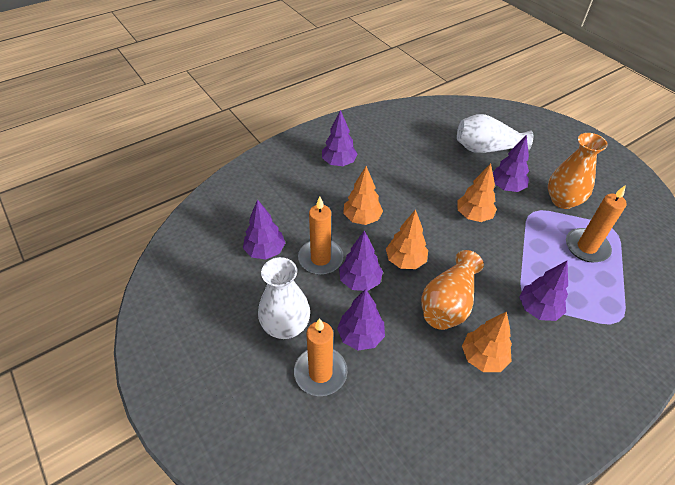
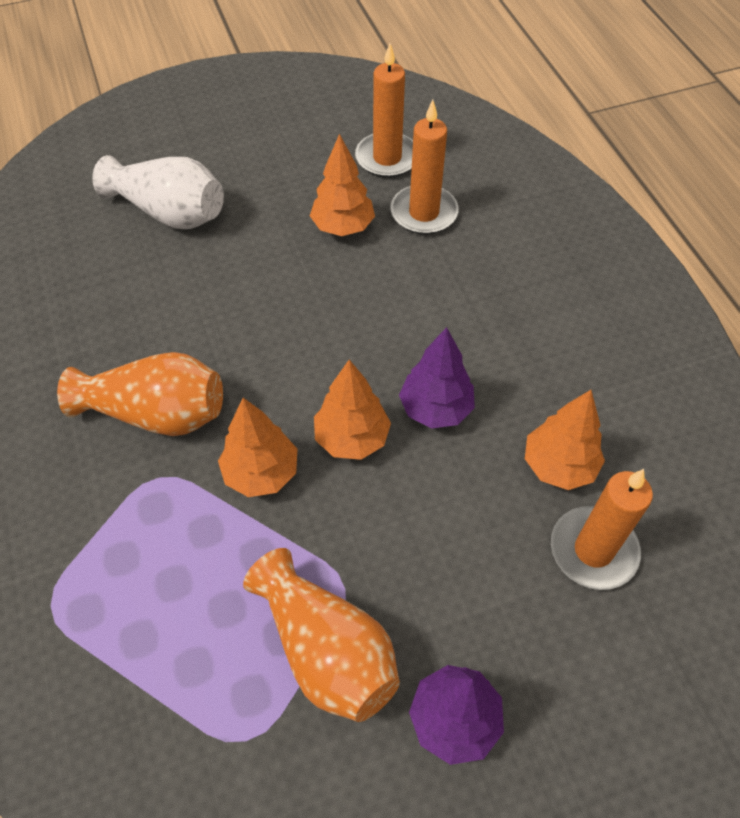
purple tree: 6 -> 2
white vase: 2 -> 1

